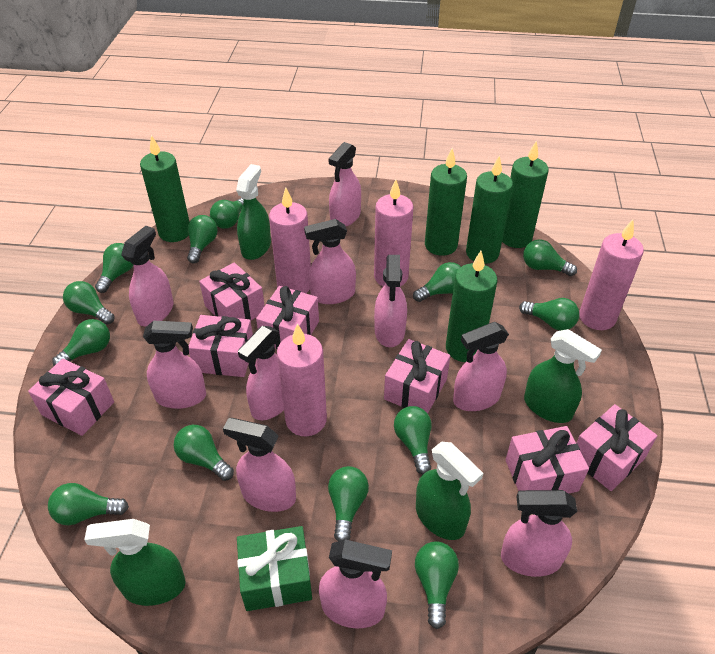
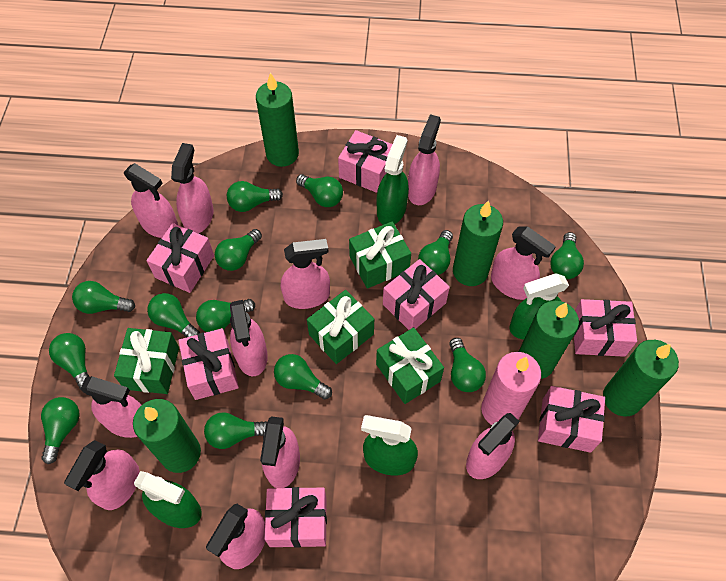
green gift: 1 -> 4
pink candle: 4 -> 1
pink spray bottle: 10 -> 11

